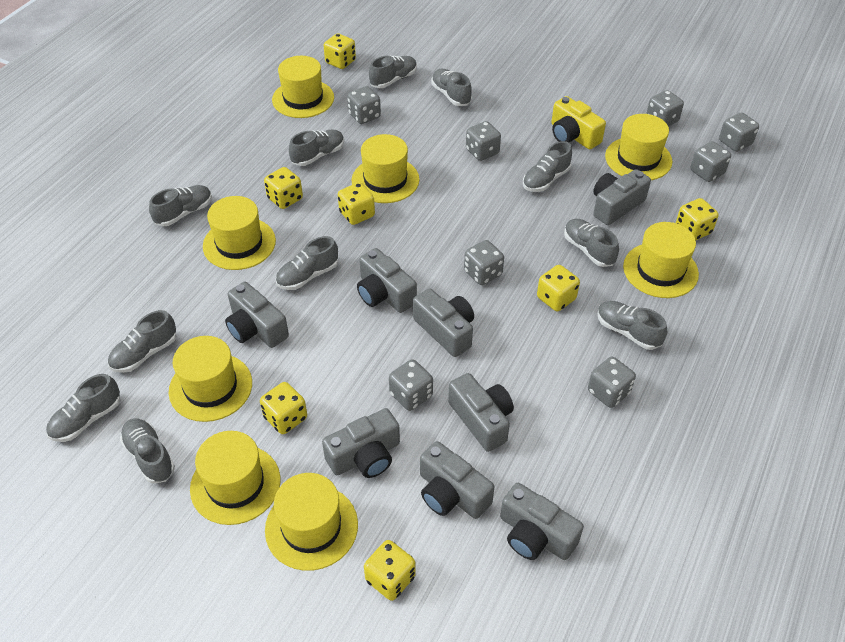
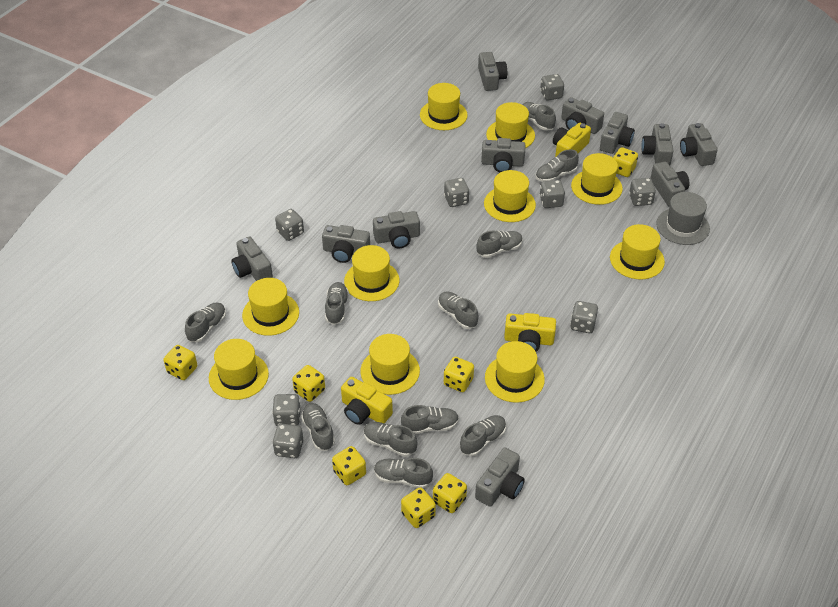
grey camera: 8 -> 11
grey hat: 0 -> 1
yellow camera: 1 -> 3
yellow hat: 8 -> 10

